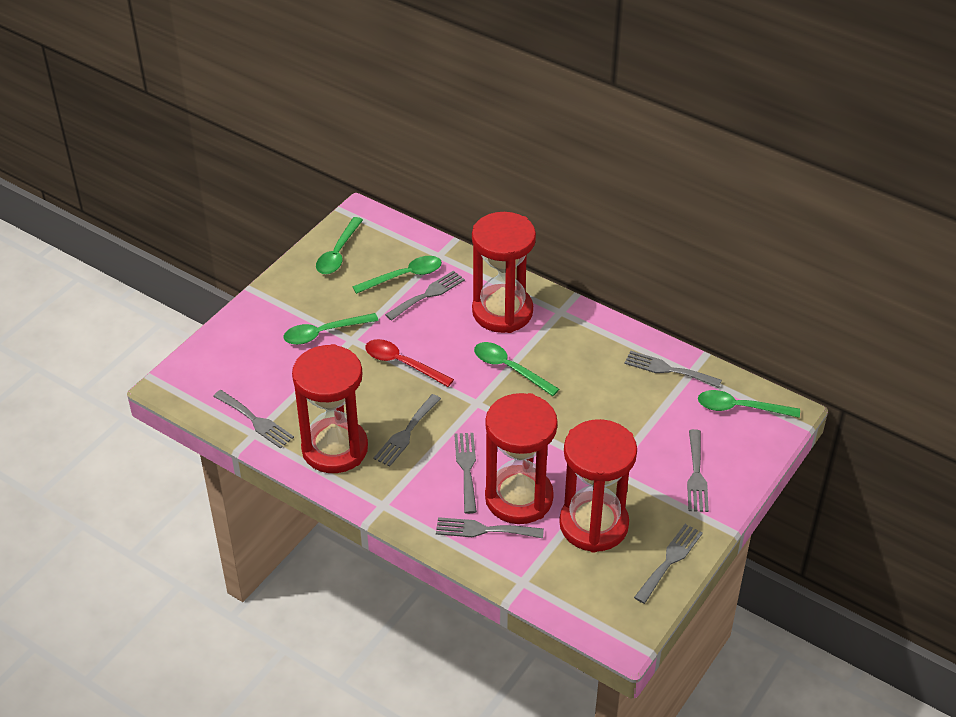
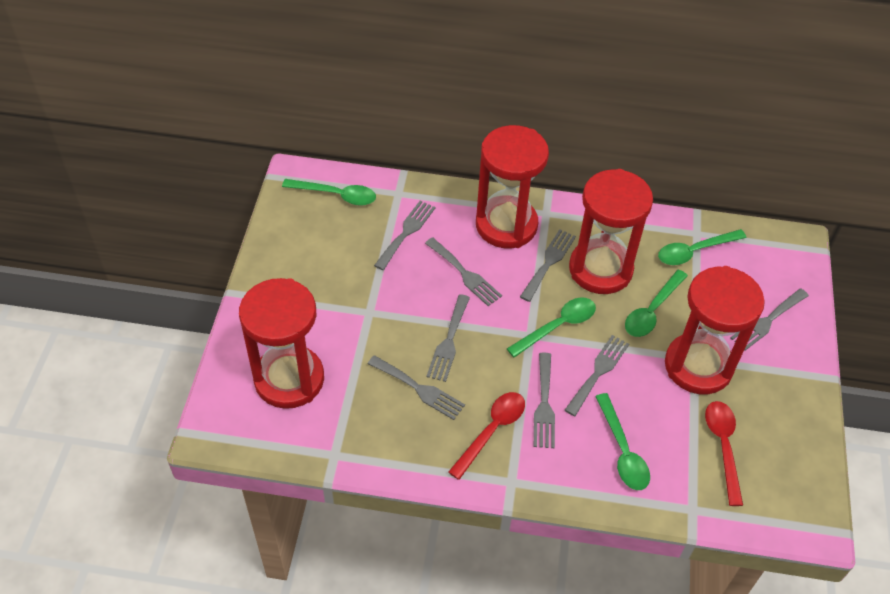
red spoon: 1 -> 2

